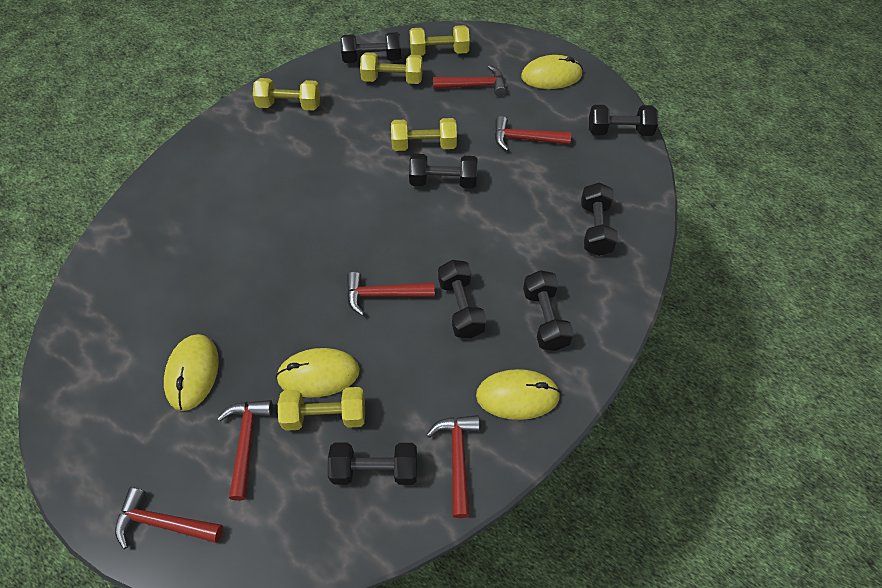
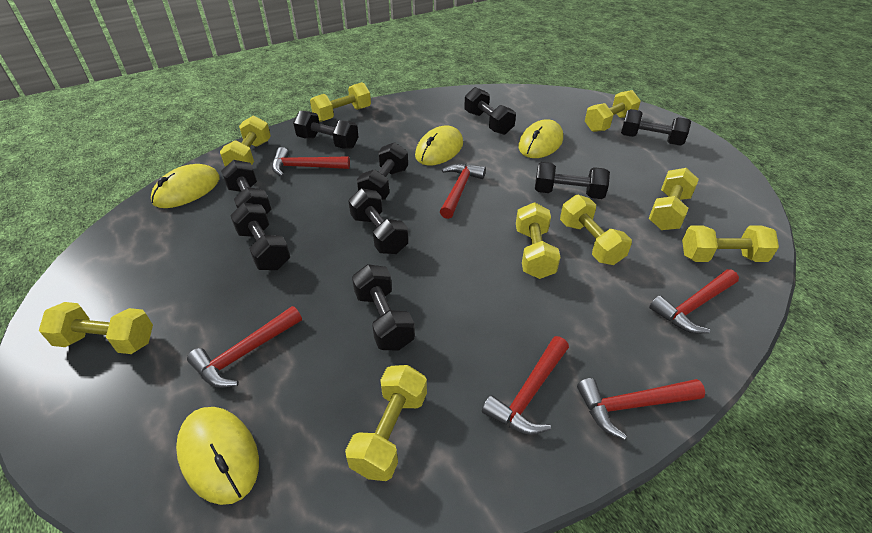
black dumbbell: 7 -> 9
yellow dumbbell: 5 -> 9

